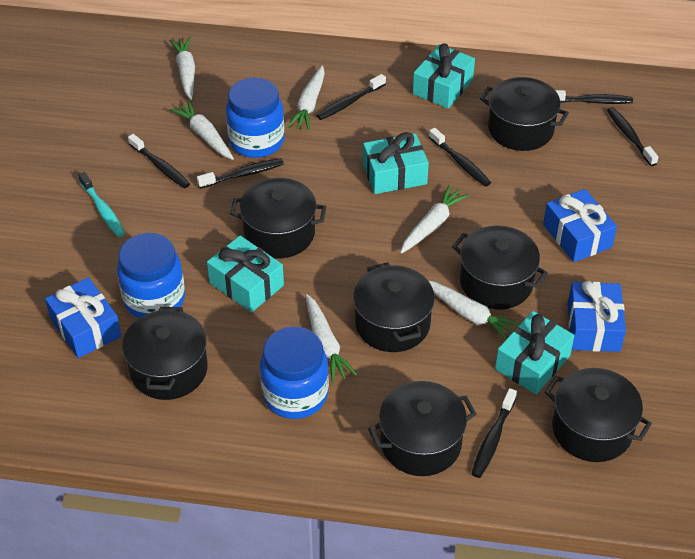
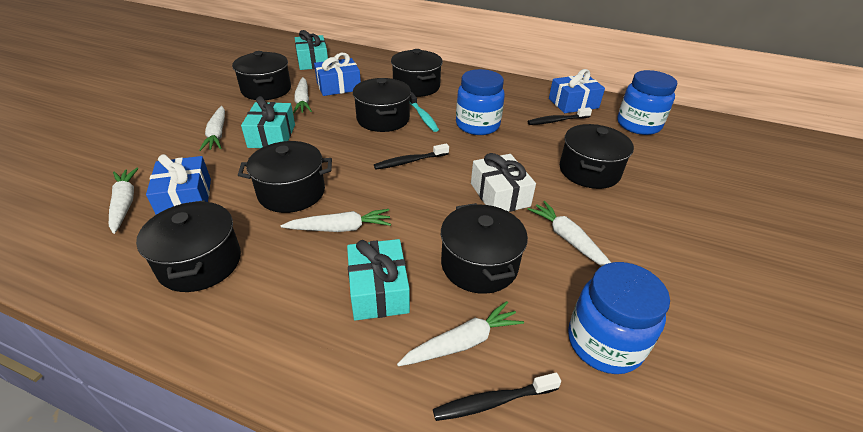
black toothbrush: 7 -> 3
turquoise gift: 4 -> 3
white gift: 0 -> 1

